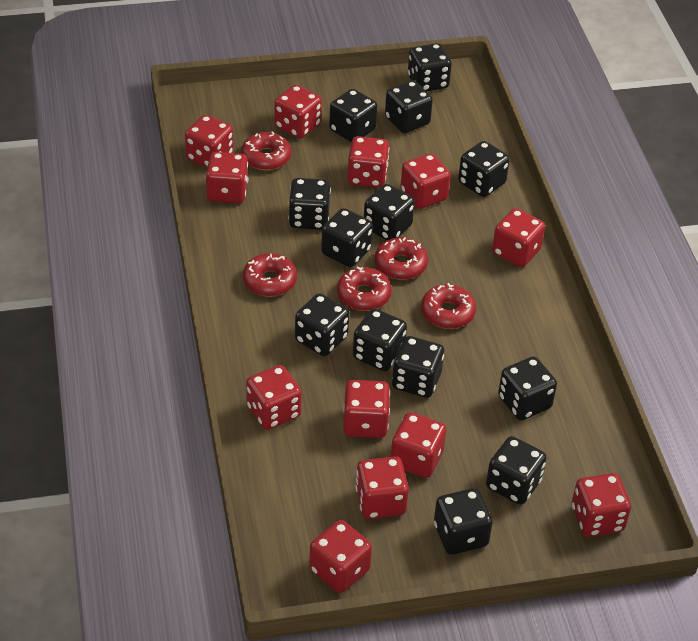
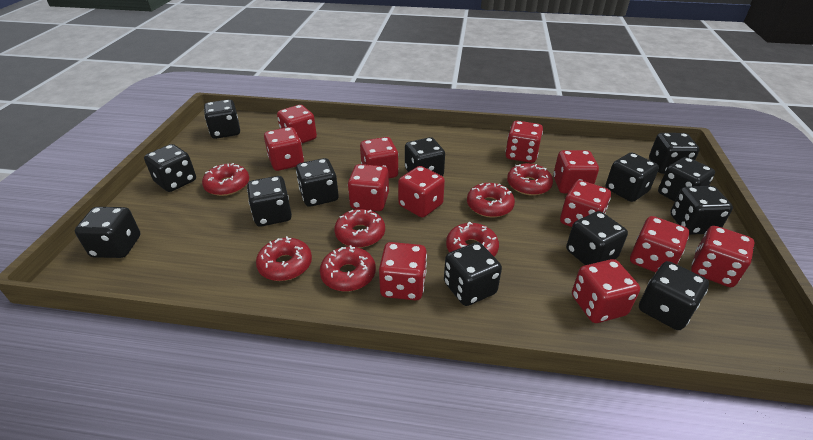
red donut: 5 -> 7

